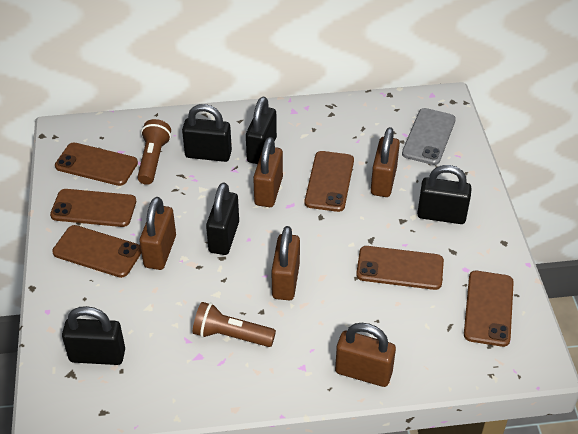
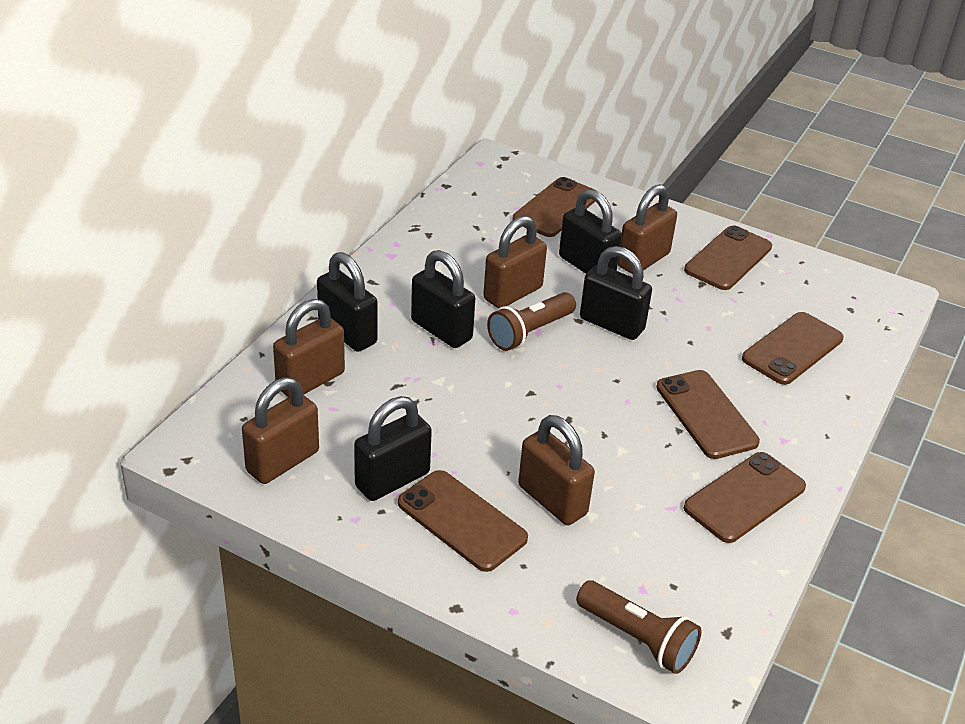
grey phone: 1 -> 0

